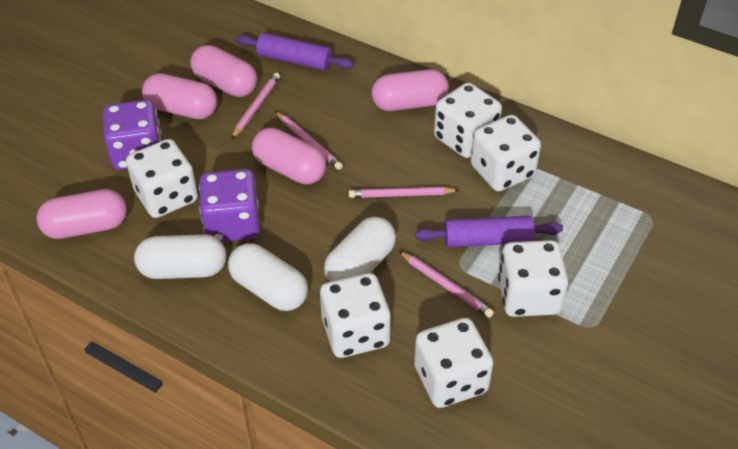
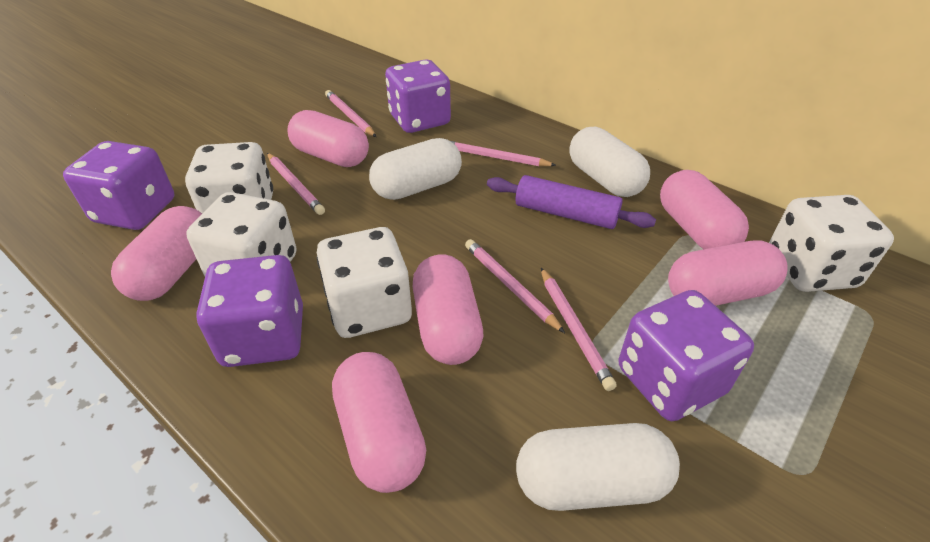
pink capsule: 5 -> 6
pink pencil: 4 -> 5
purple dice: 2 -> 4
purple rolling pin: 2 -> 1
white dice: 6 -> 4

